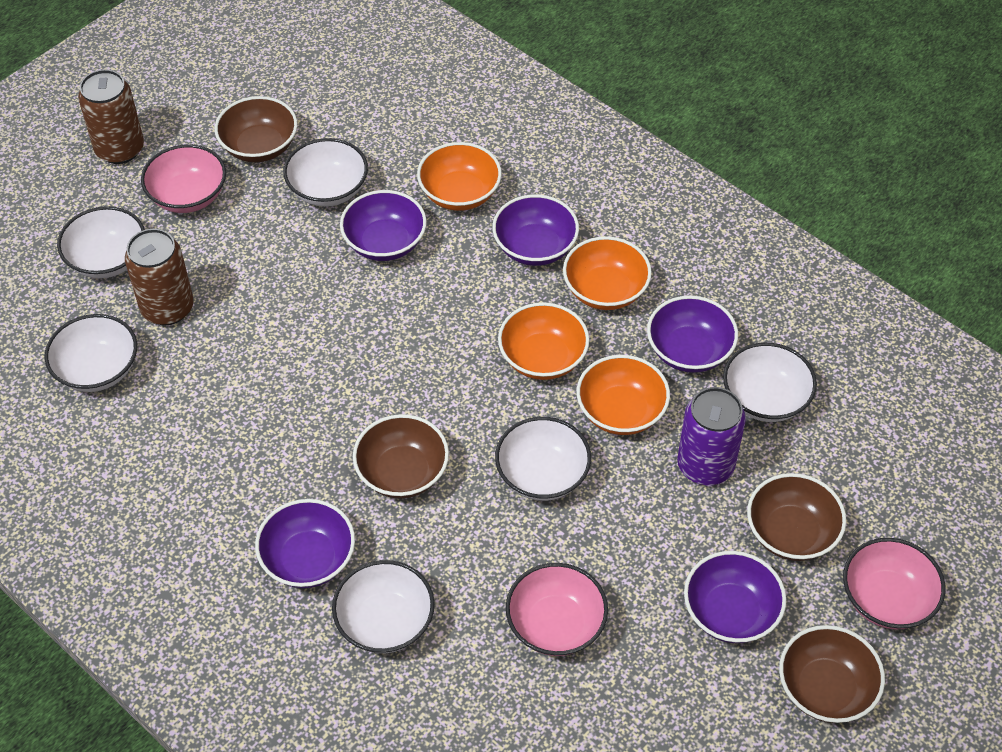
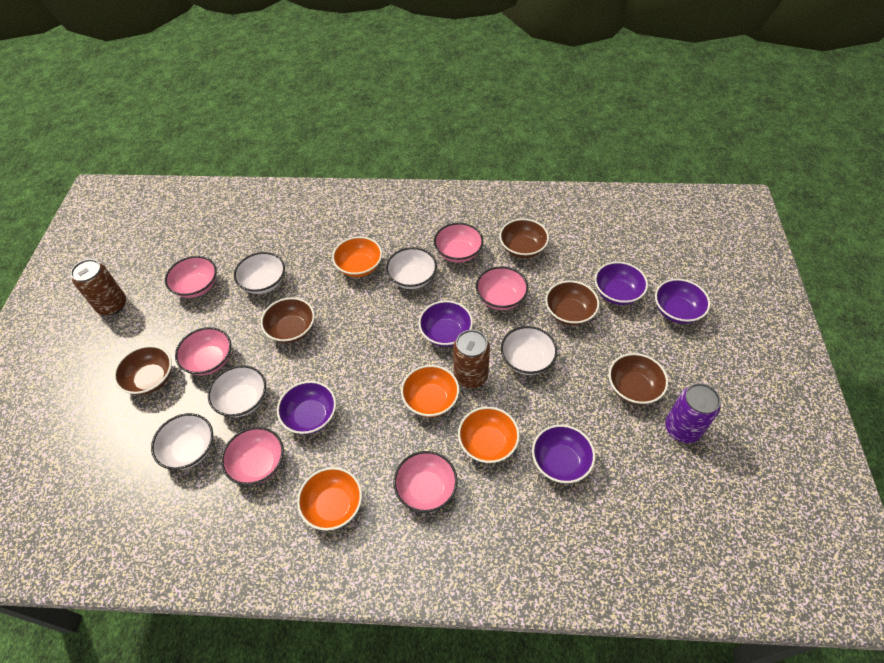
brown bowl: 4 -> 5
pink bowl: 3 -> 6
white bowl: 6 -> 5

